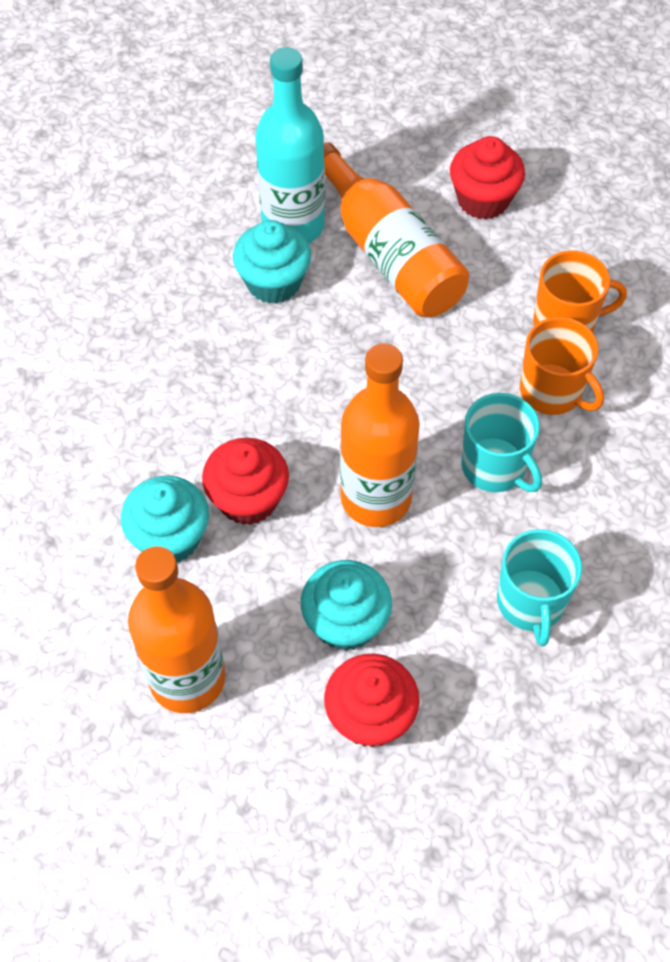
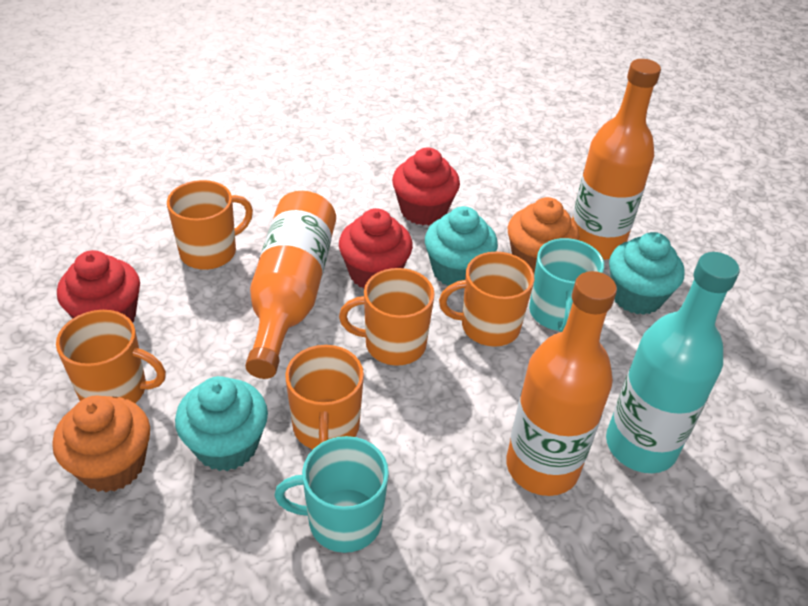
orange cupcake: 0 -> 2
orange mug: 2 -> 5

